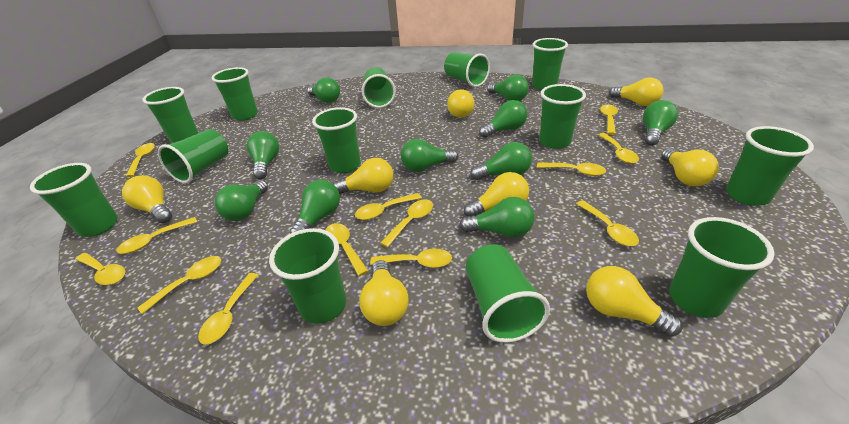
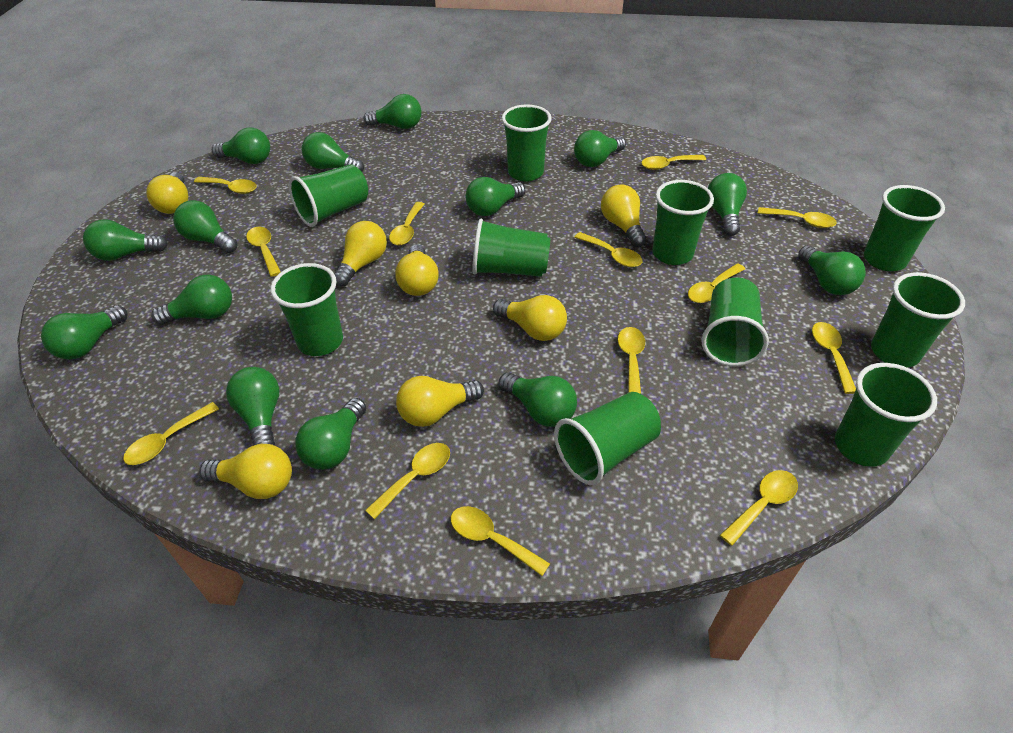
green cup: 13 -> 10
green light bulb: 10 -> 14
yellow light bulb: 8 -> 7

